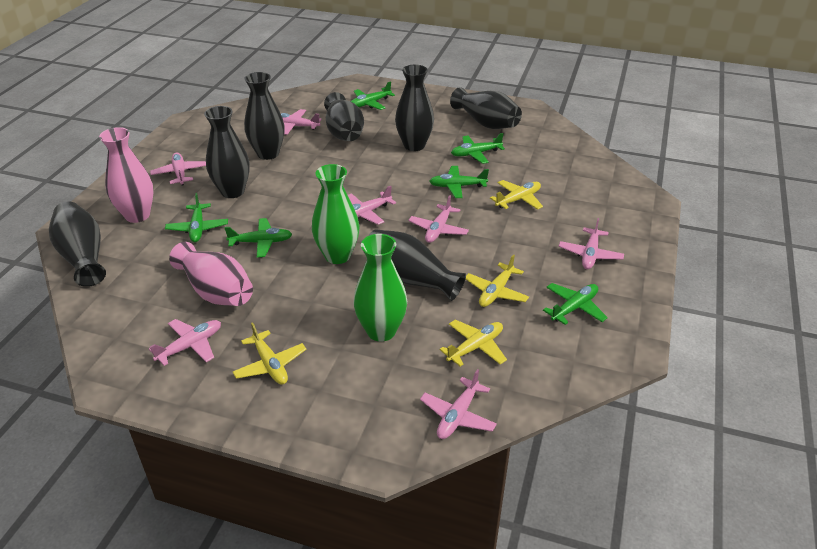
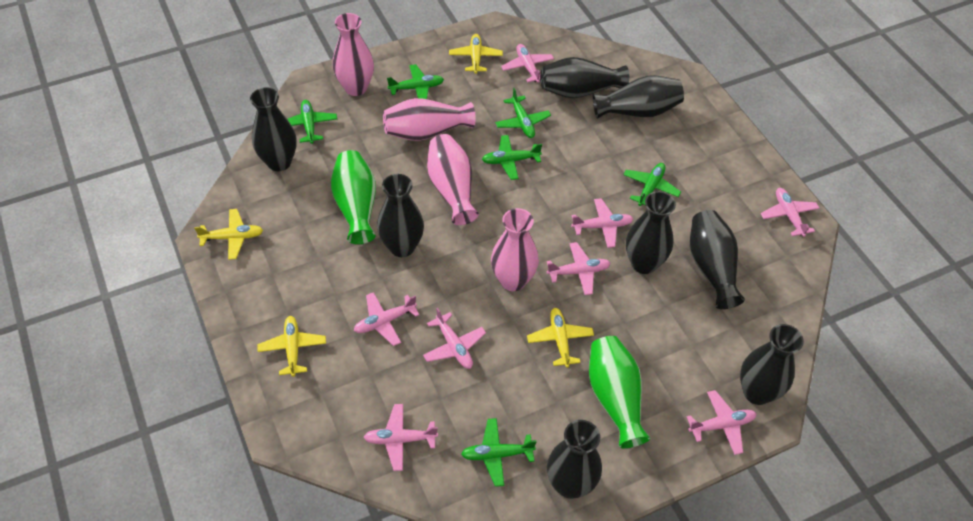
black vase: 7 -> 8
pink plane: 7 -> 8
pink vase: 2 -> 4

